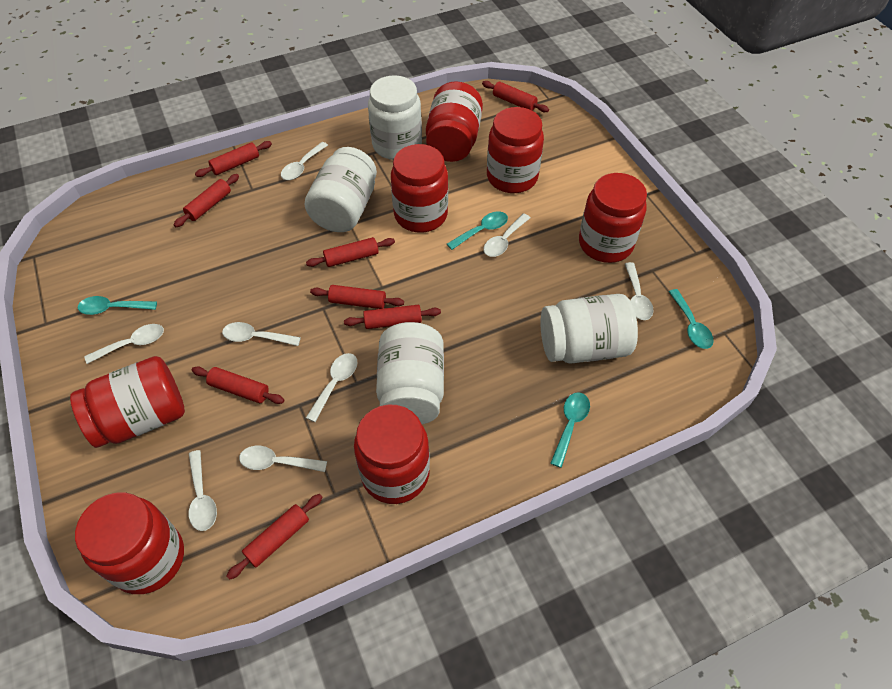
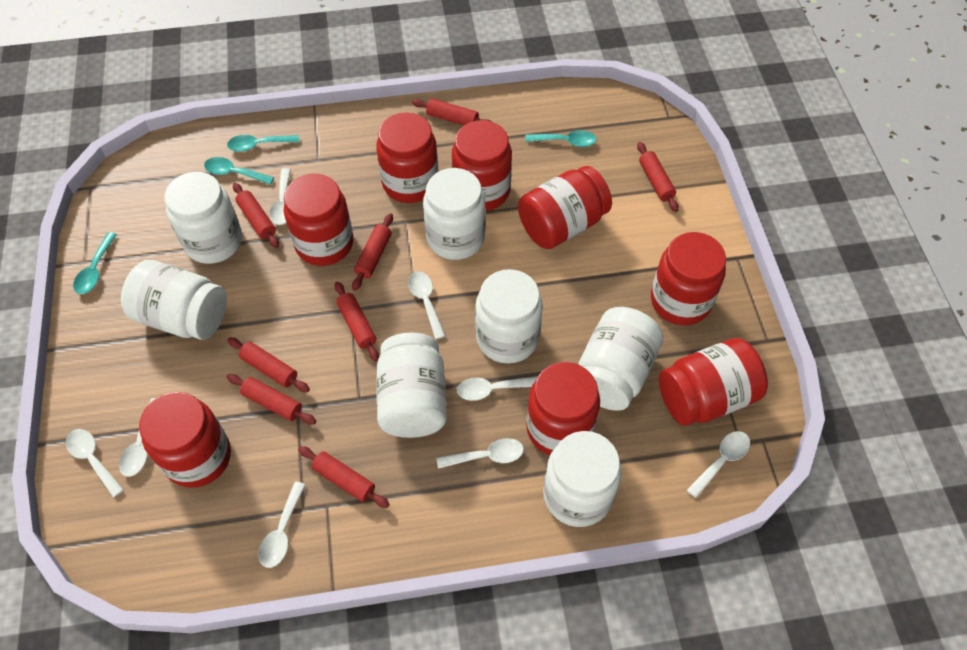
red jar: 7 -> 8
white jar: 4 -> 7

